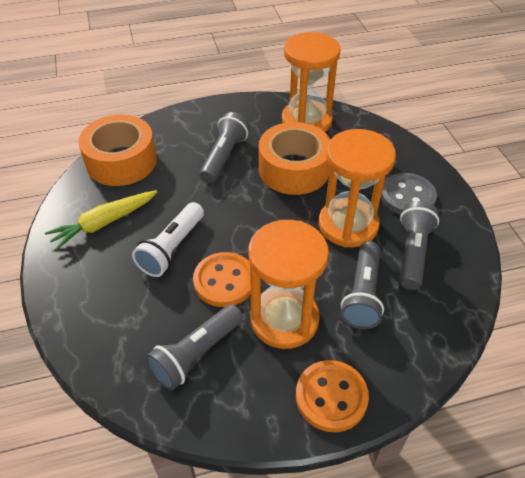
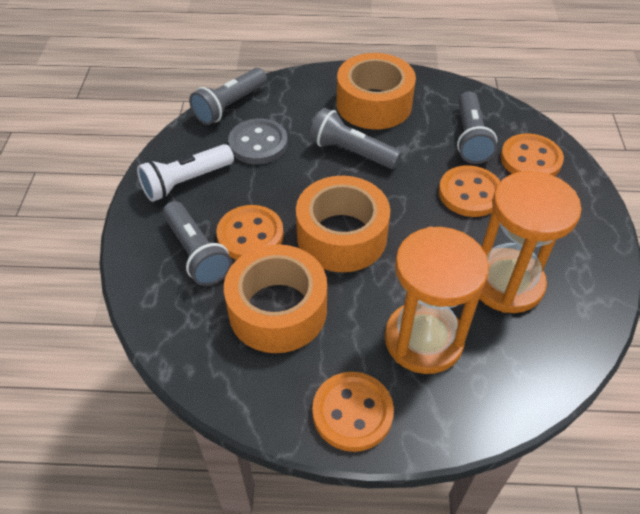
orange button: 2 -> 4
orange hourglass: 3 -> 2
orange tape: 2 -> 3
yellow carrot: 1 -> 0

